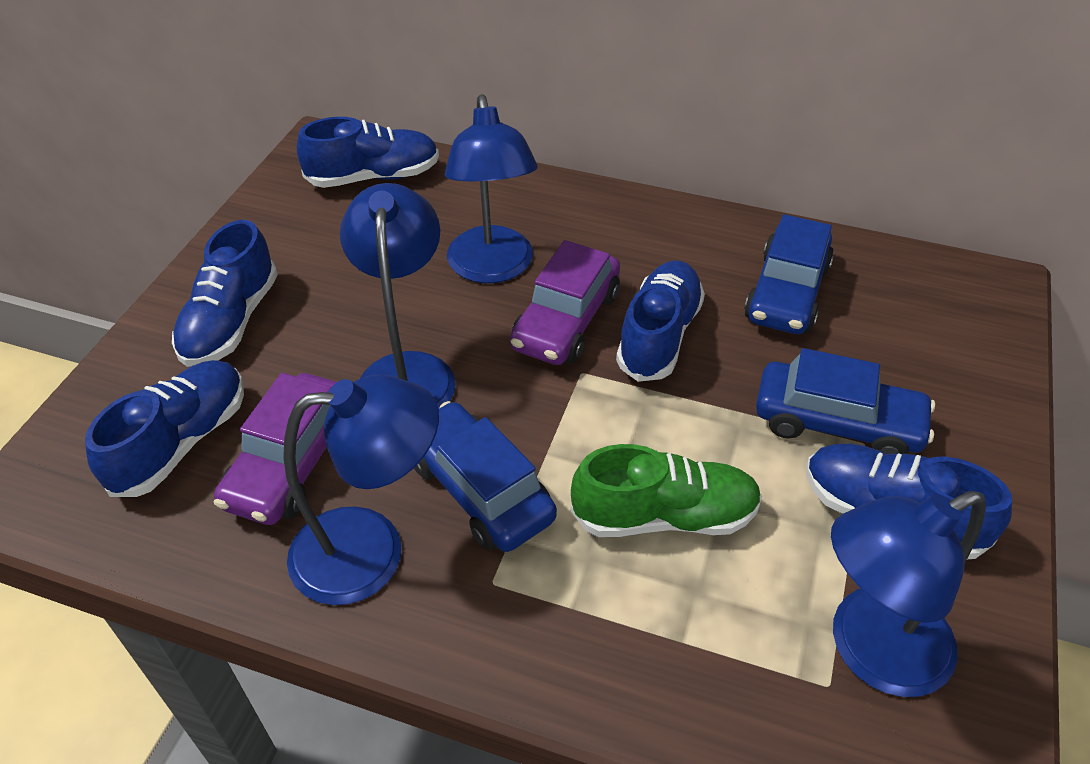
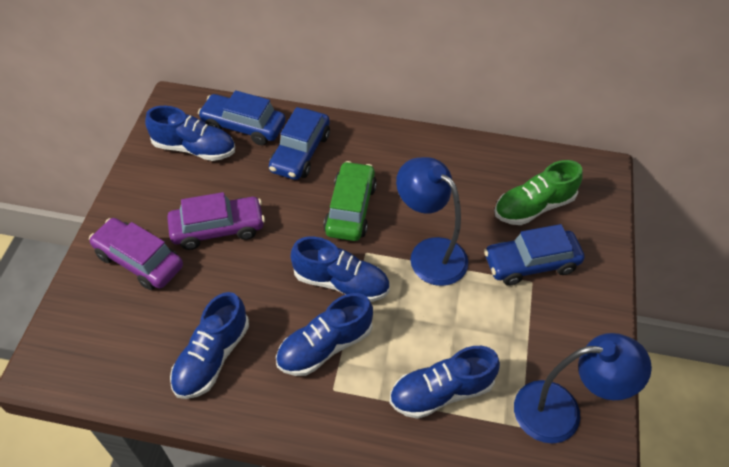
blue lamp: 4 -> 2
green car: 0 -> 1

